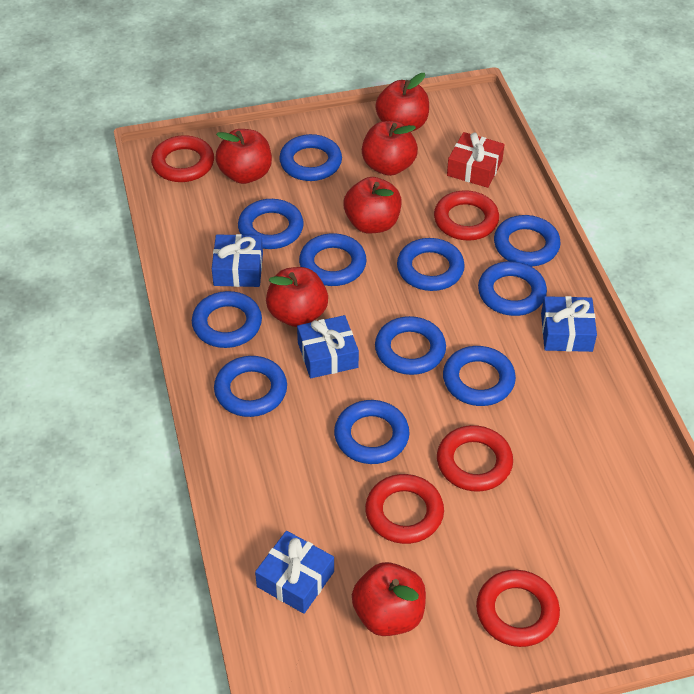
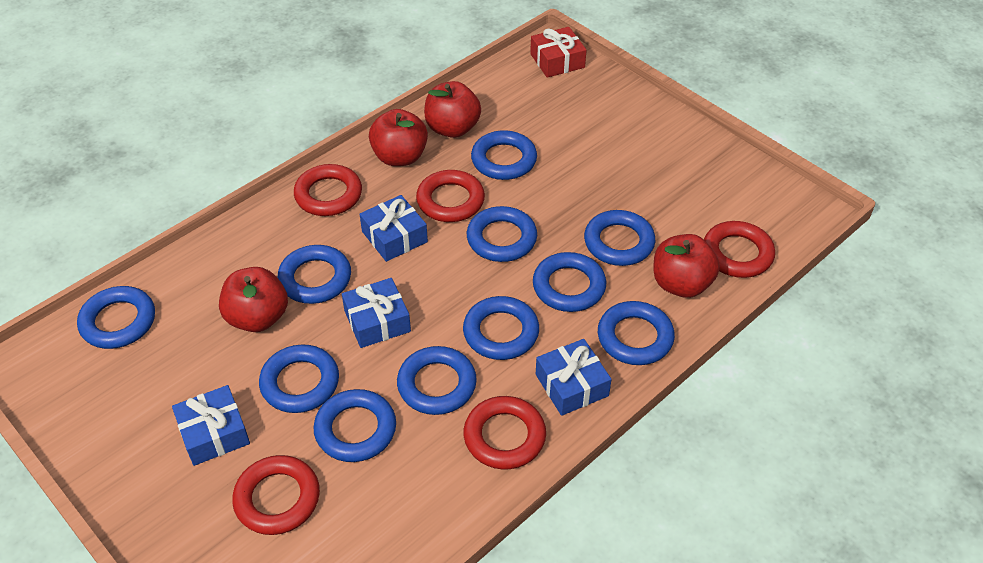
red apple: 6 -> 4

